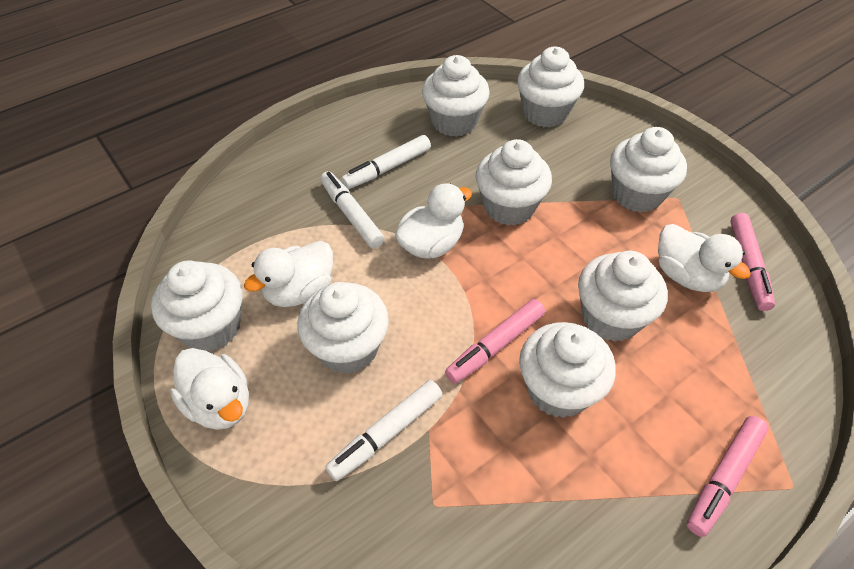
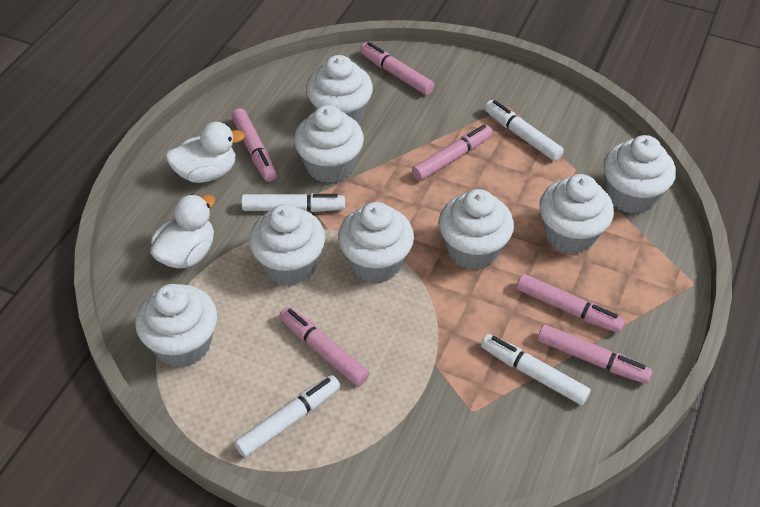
pink marker: 3 -> 6
white duck: 4 -> 2
white marker: 3 -> 4

